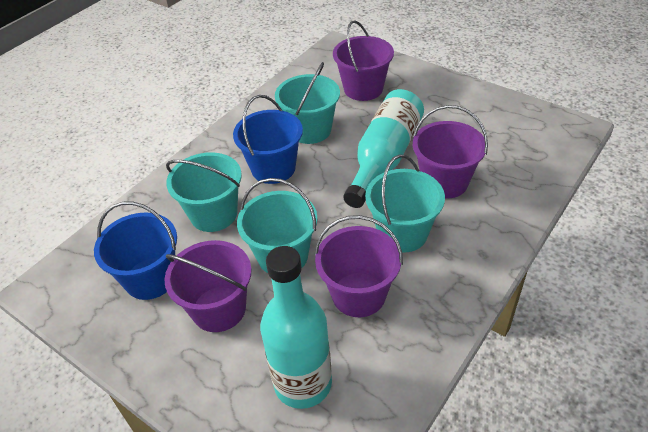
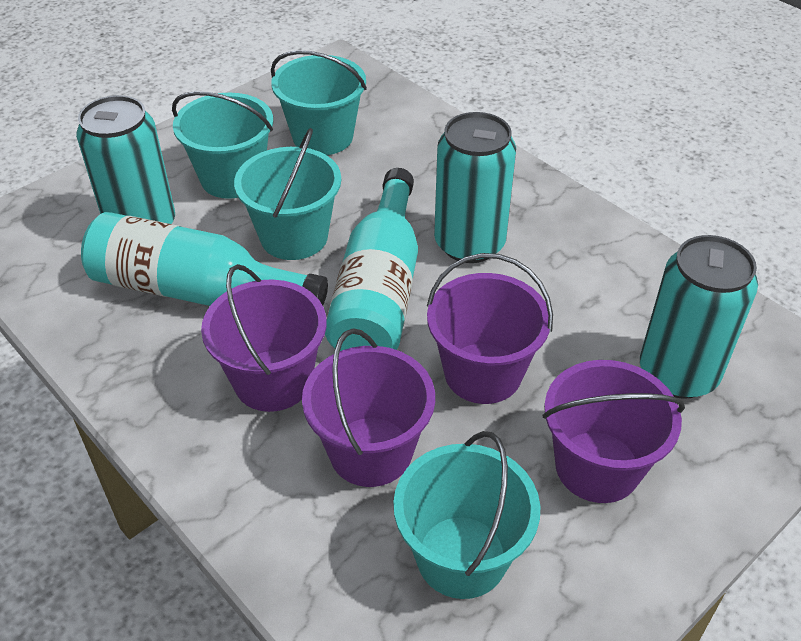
blue bucket: 2 -> 0
turquoise can: 0 -> 3

